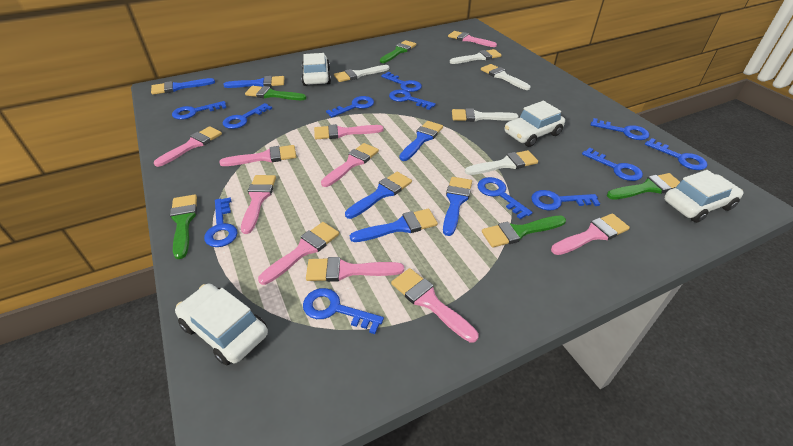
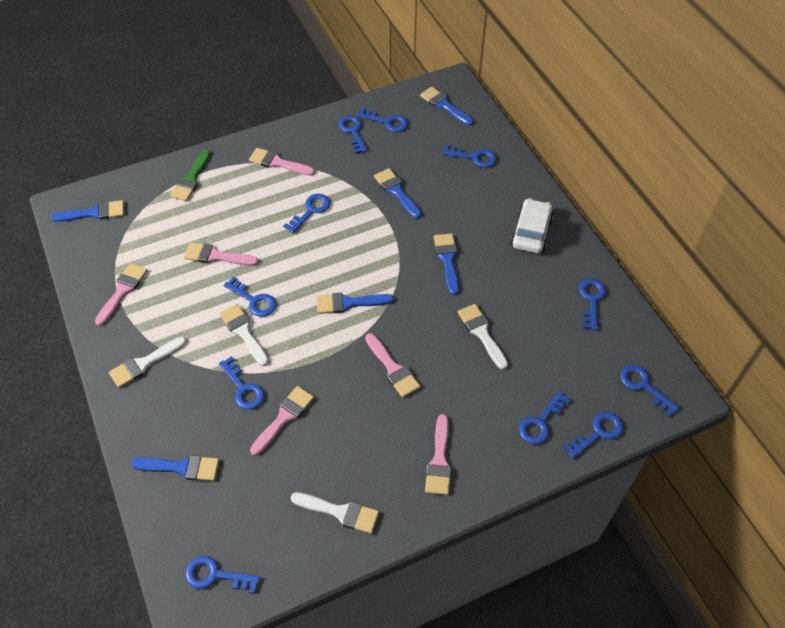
blue key: 12 -> 11
green brush: 5 -> 1
pink brush: 10 -> 6
white brush: 5 -> 4
white car: 4 -> 1

